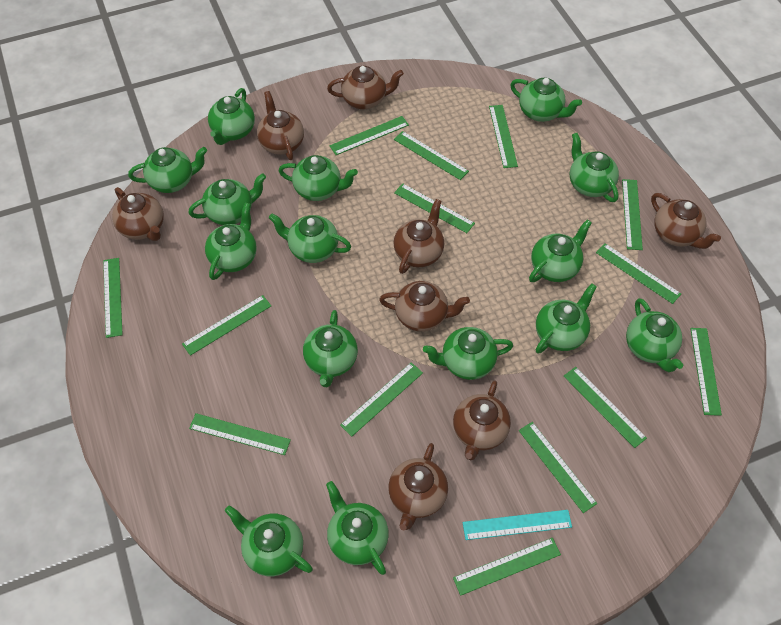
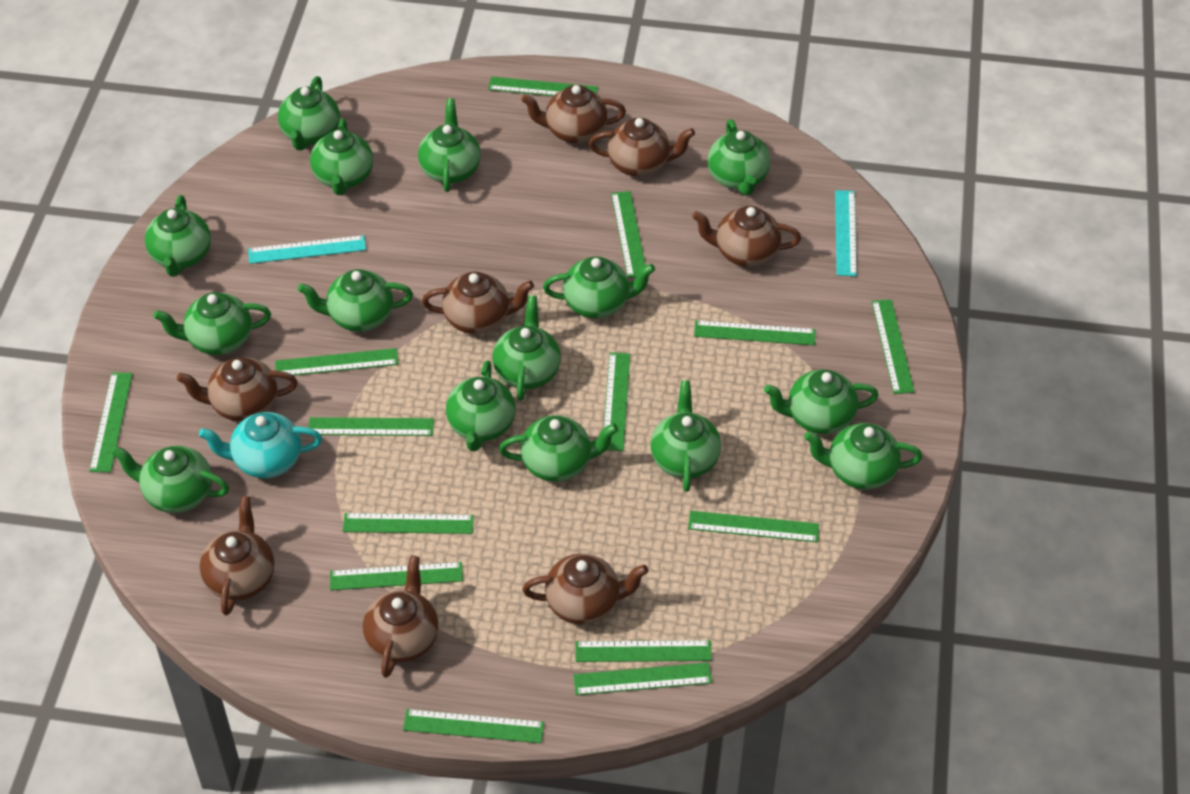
turquoise ruler: 1 -> 2
turquoise teapot: 0 -> 1

